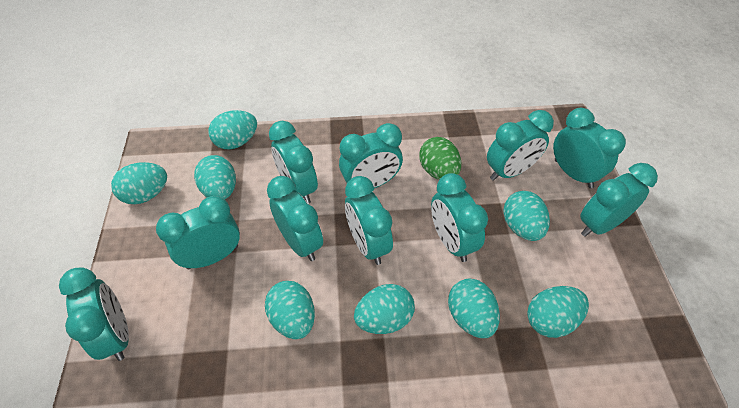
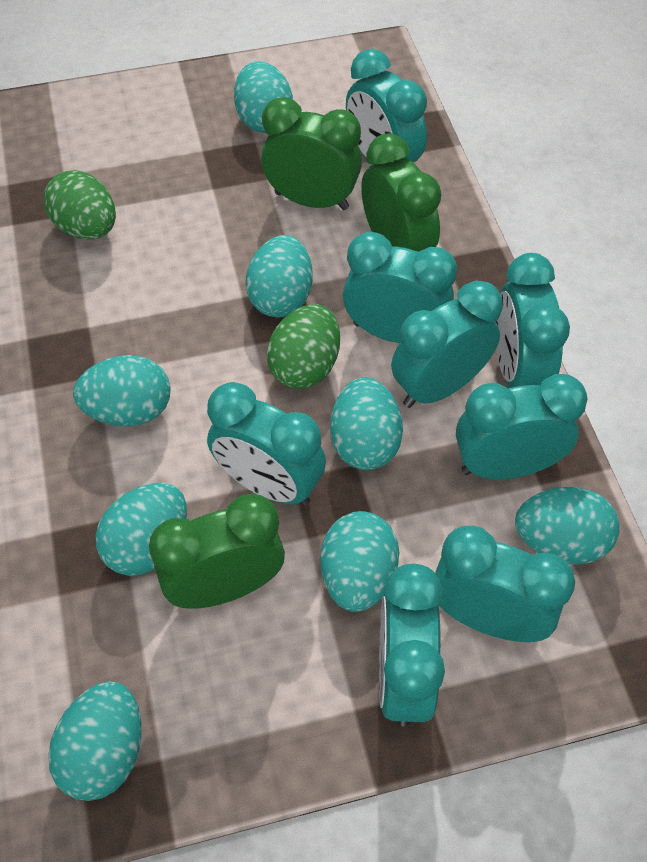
green clock: 0 -> 3
green egg: 1 -> 2
turquoise clock: 10 -> 8

